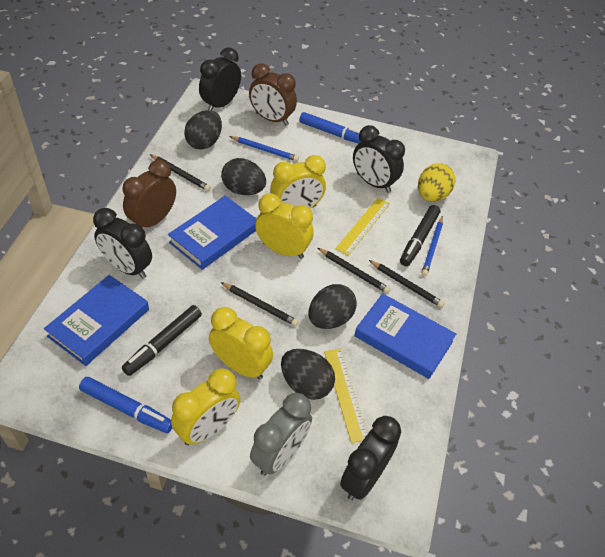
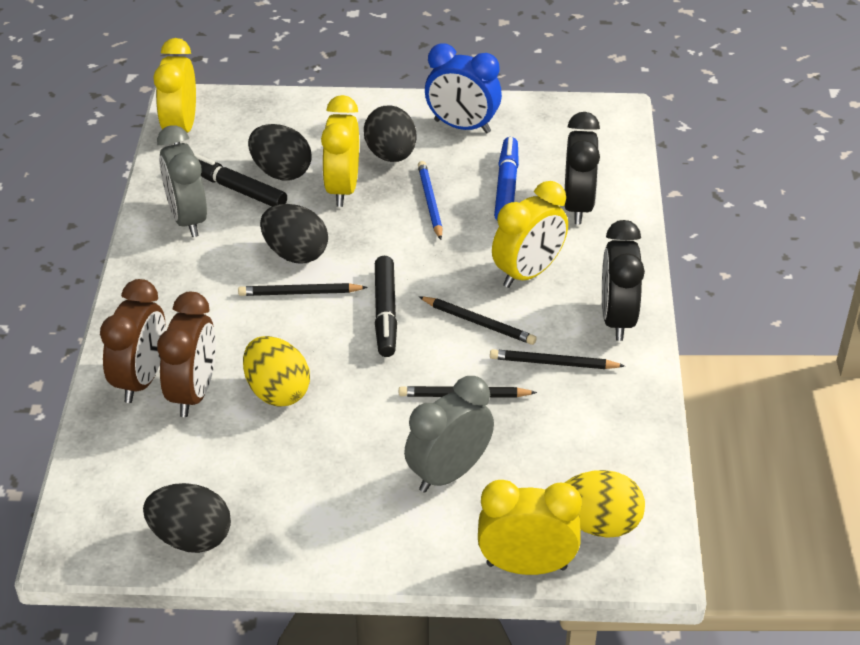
black clock: 4 -> 2
blue book: 3 -> 0
blue clock: 0 -> 1
blue marker: 2 -> 1
blue pencil: 2 -> 1
grey clock: 1 -> 2
yellow egg: 1 -> 2
yellow ruler: 2 -> 0

